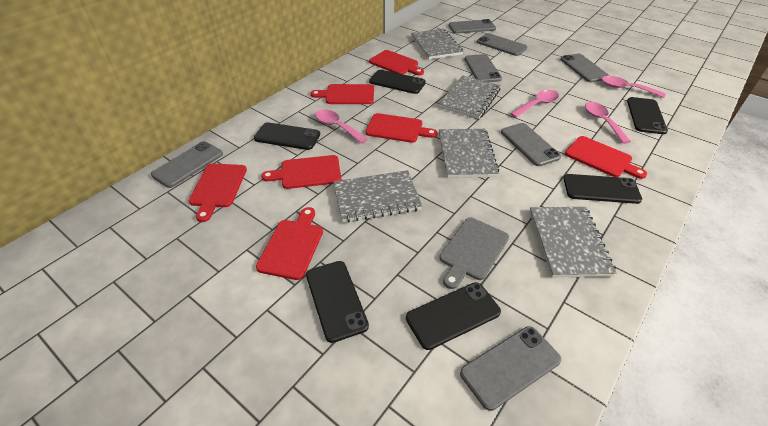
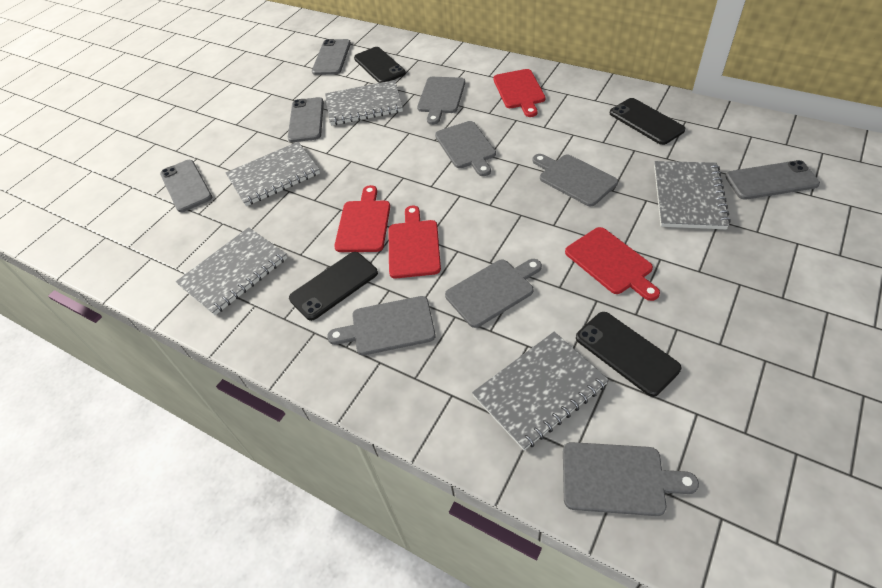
black phone: 6 -> 4
grey cutting board: 1 -> 6
grey phone: 7 -> 4
pink spoon: 4 -> 0
red cutting board: 7 -> 4

